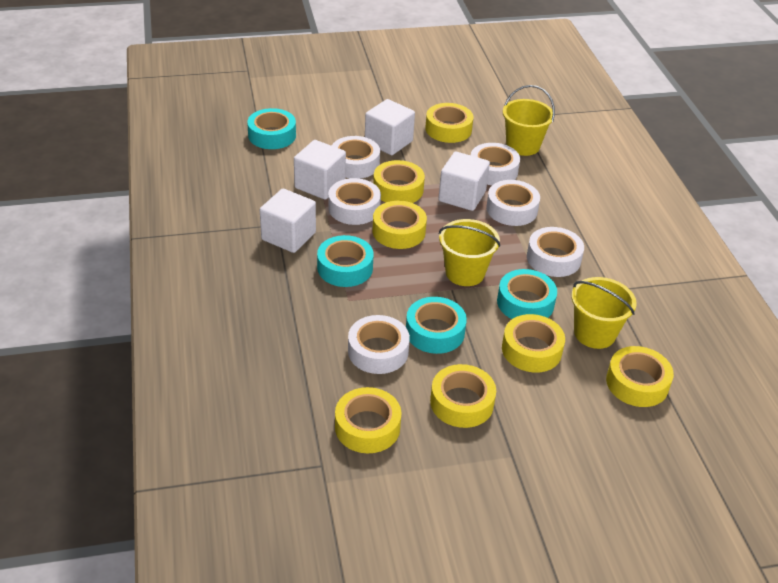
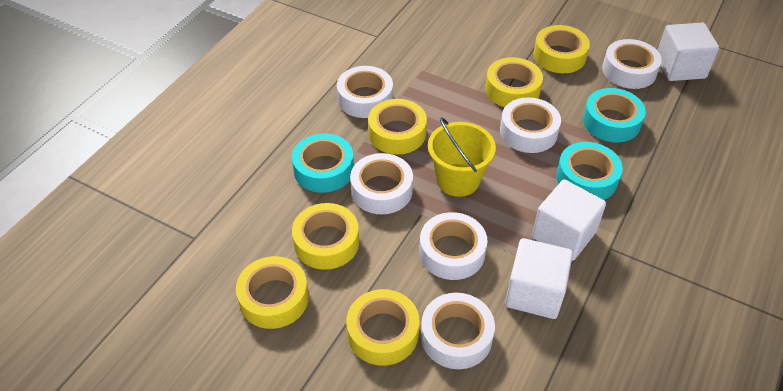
turquoise tape: 4 -> 3
white cube: 4 -> 3
yellow bucket: 3 -> 1
yellow tape: 7 -> 6

